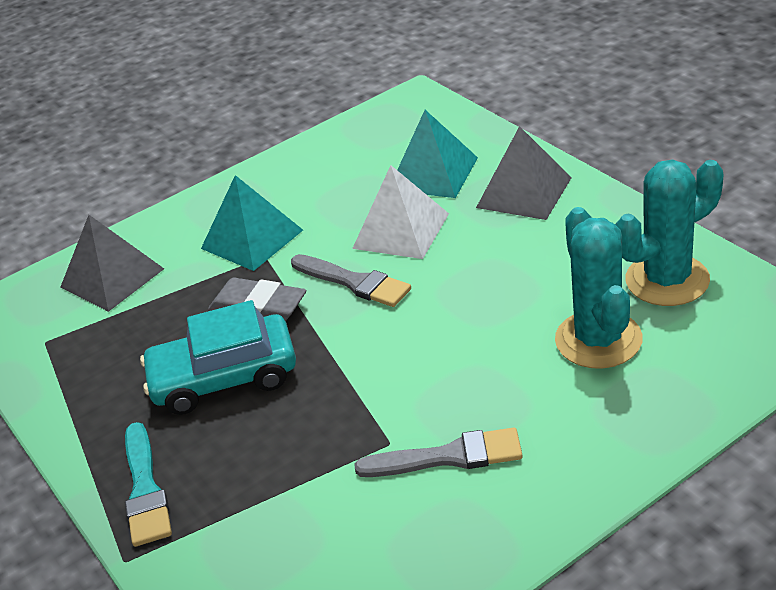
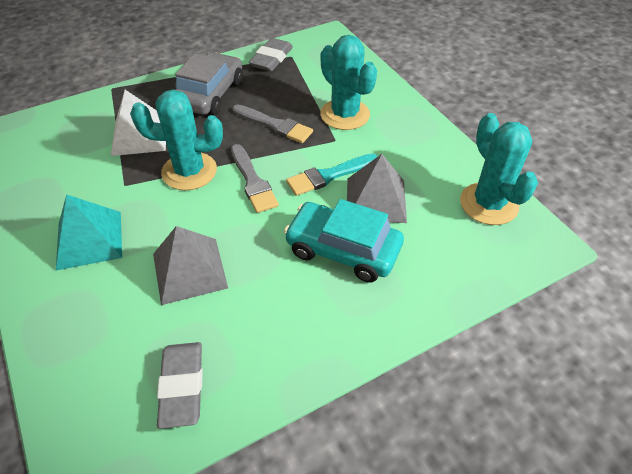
grey car: 0 -> 1
grey eraser: 1 -> 2
turquoise cactus: 2 -> 3
turquoise pyramid: 2 -> 1

